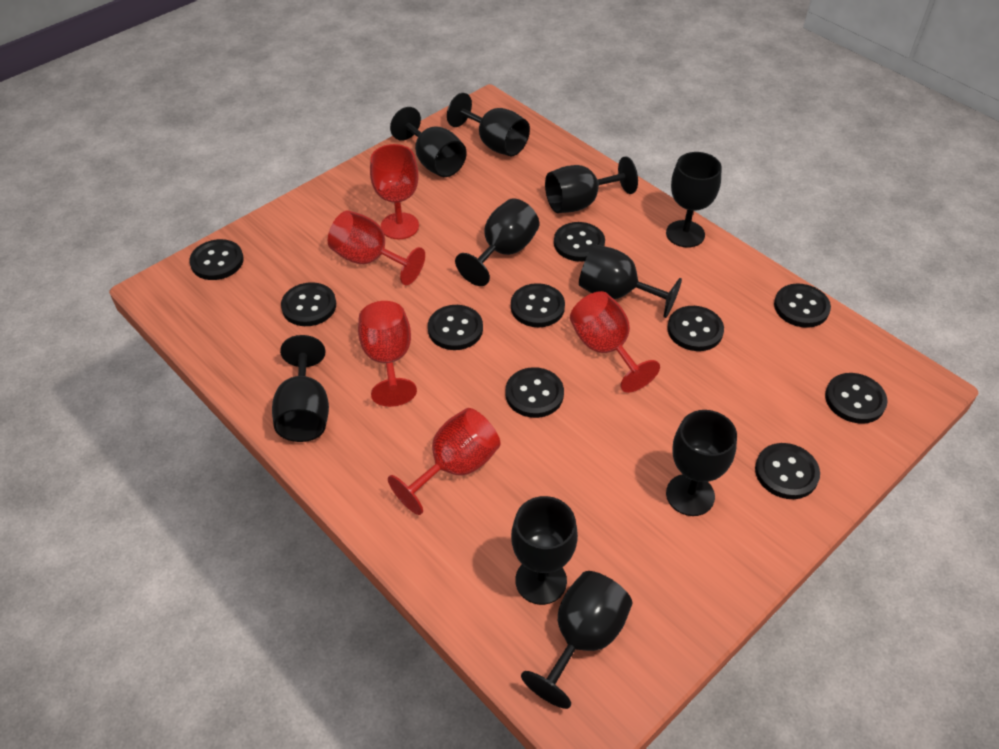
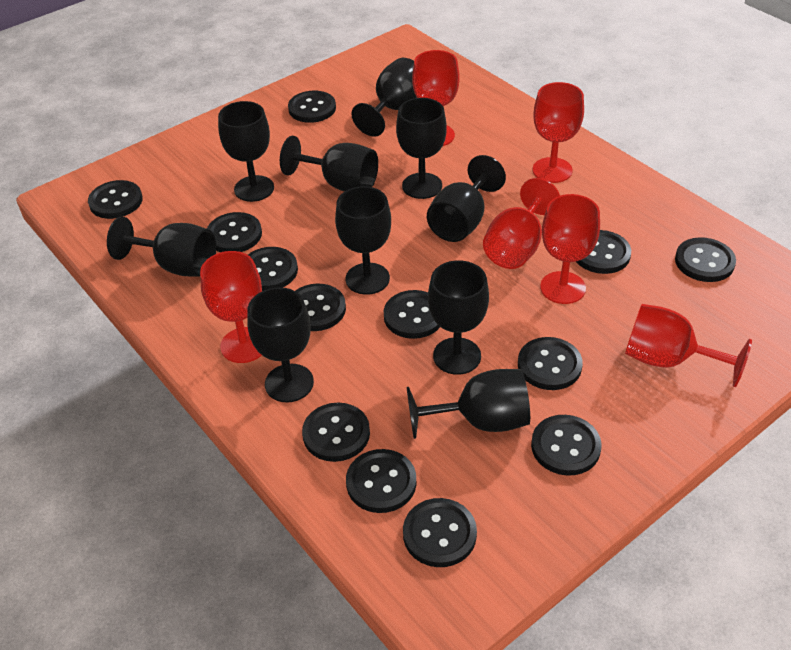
black button: 10 -> 13
red goblet: 5 -> 6

